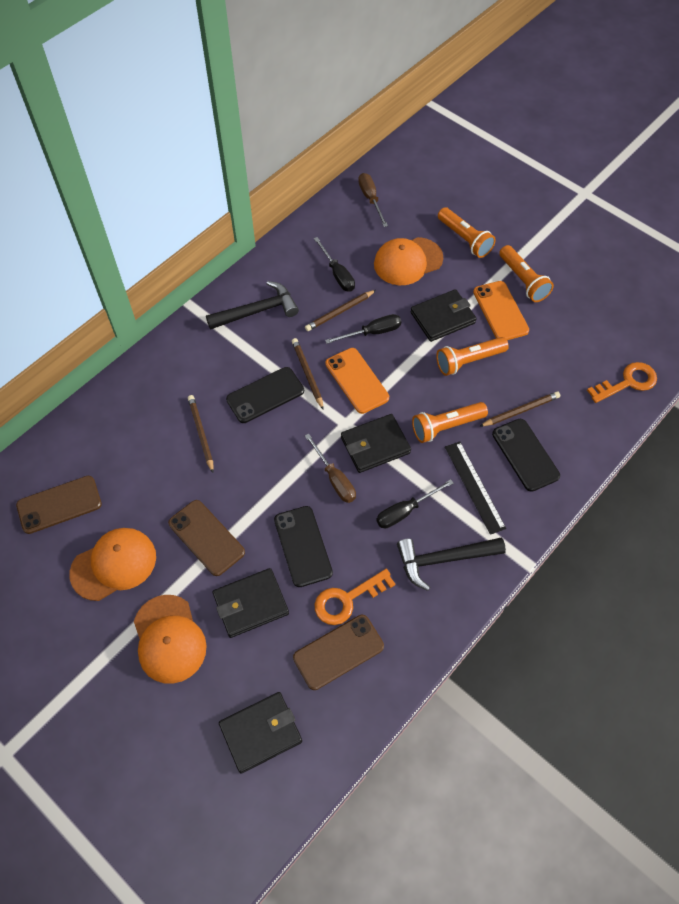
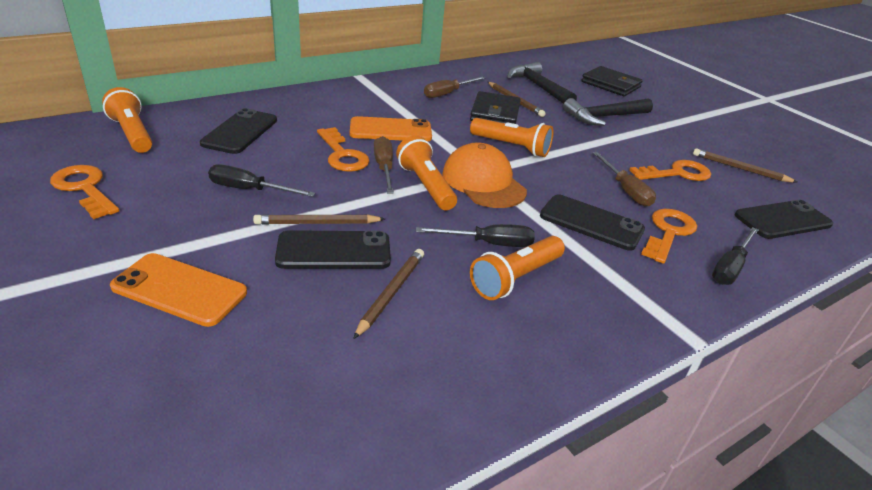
black phone: 3 -> 4
black ruler: 1 -> 0
black wallet: 4 -> 2
brown phone: 3 -> 0
brown screwdriver: 2 -> 3
orange cap: 3 -> 1
orange key: 2 -> 4

